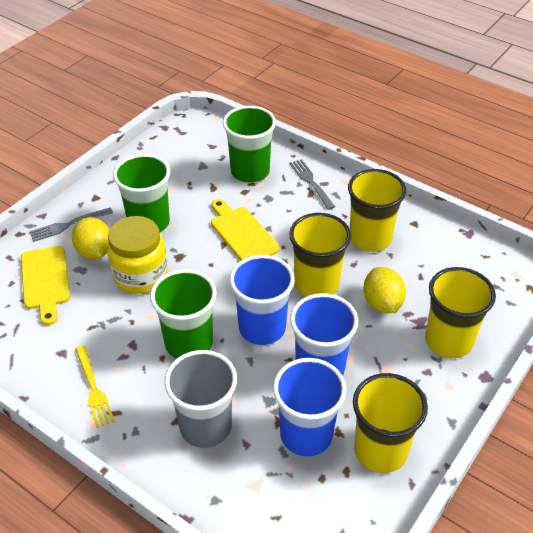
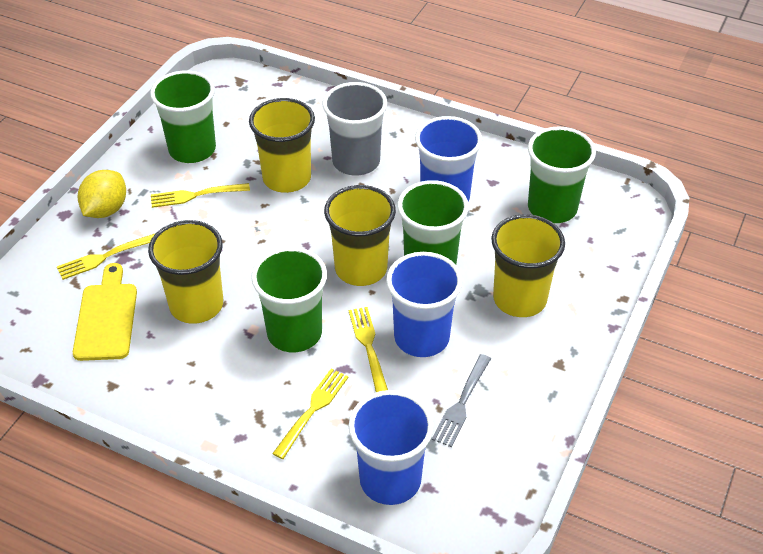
green cup: 3 -> 4
grey fork: 2 -> 1
yellow cutting board: 2 -> 1
yellow fork: 1 -> 4
yellow jar: 1 -> 0
yellow lemon: 2 -> 1

